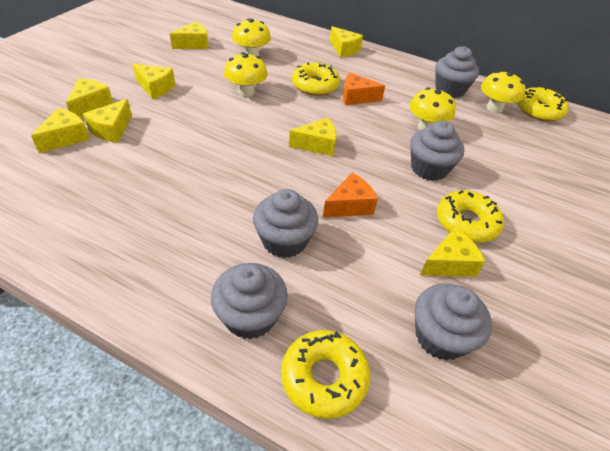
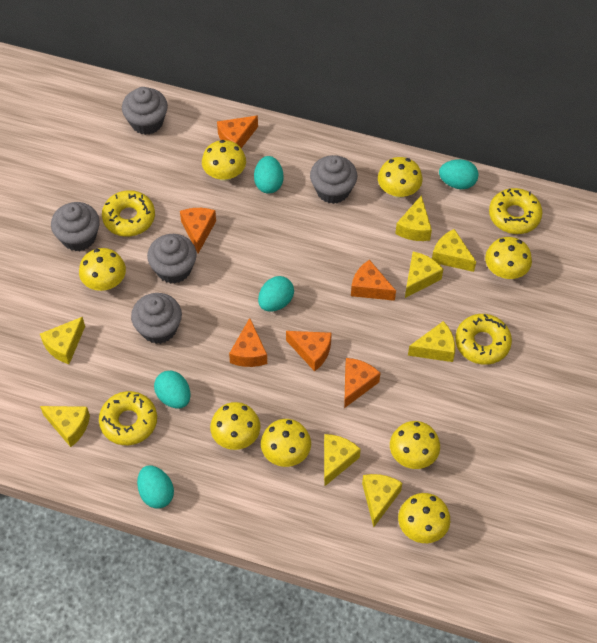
orange cheese: 2 -> 6
turquoise egg: 0 -> 5
yellow mushroom: 4 -> 8

